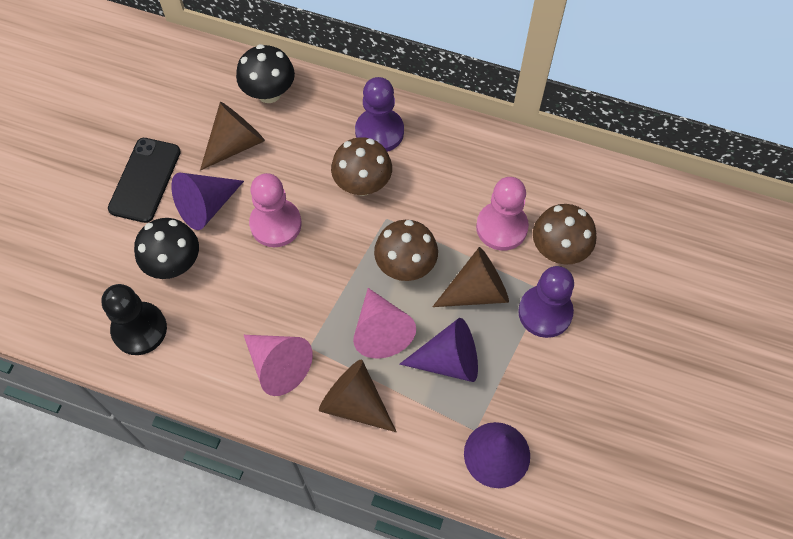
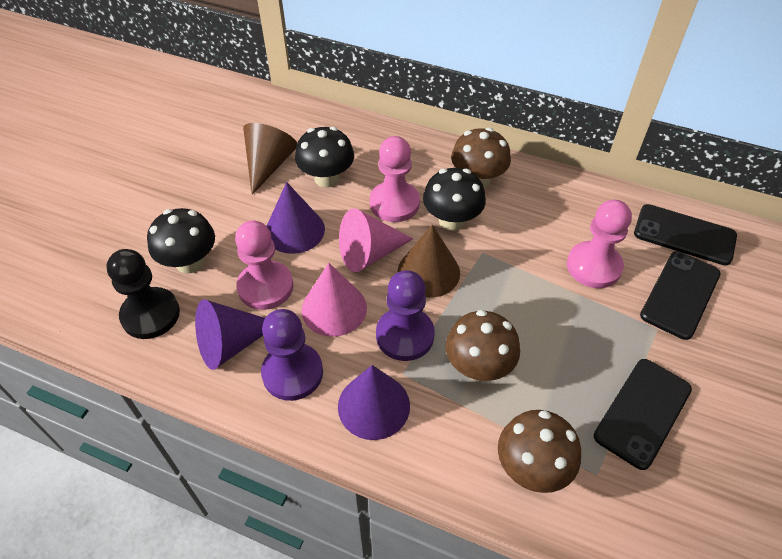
black mushroom: 2 -> 3
black phone: 1 -> 3
brown cone: 3 -> 2
pink pawn: 2 -> 3

